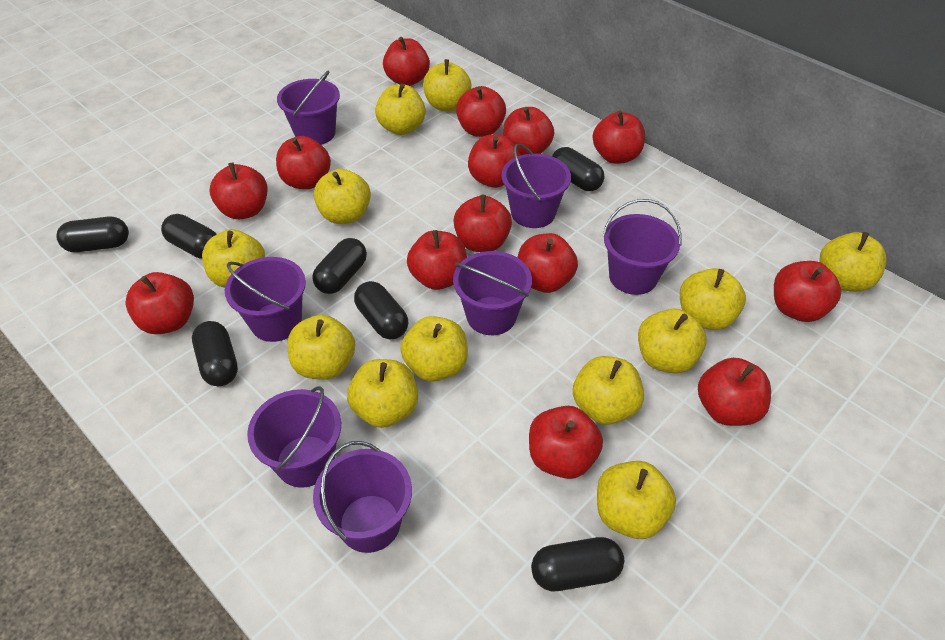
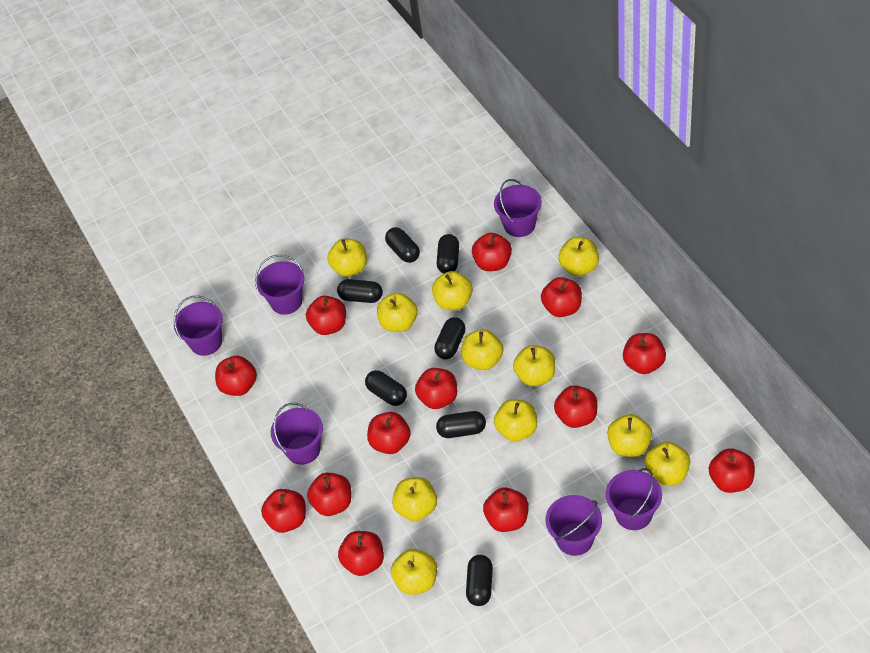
purple bucket: 7 -> 6
red apple: 14 -> 13
yellow apple: 12 -> 11

